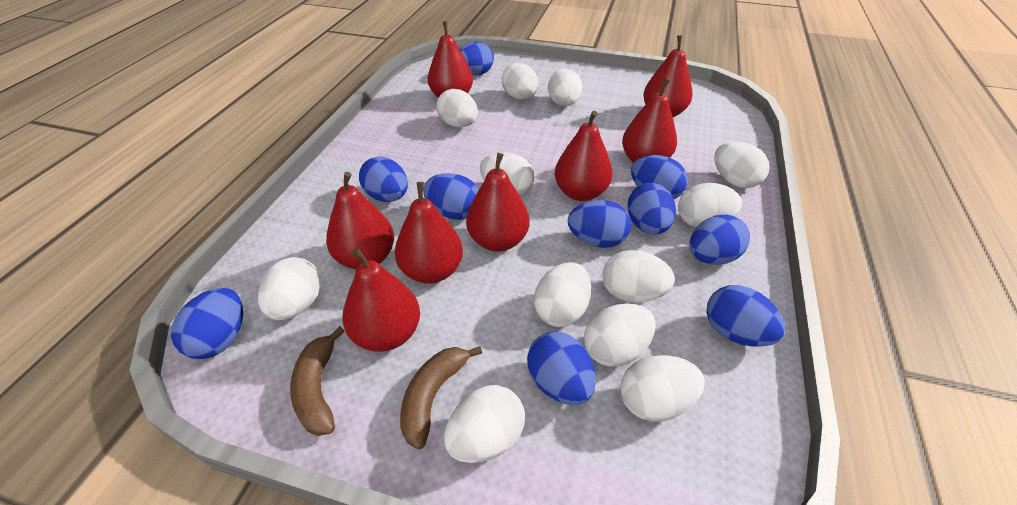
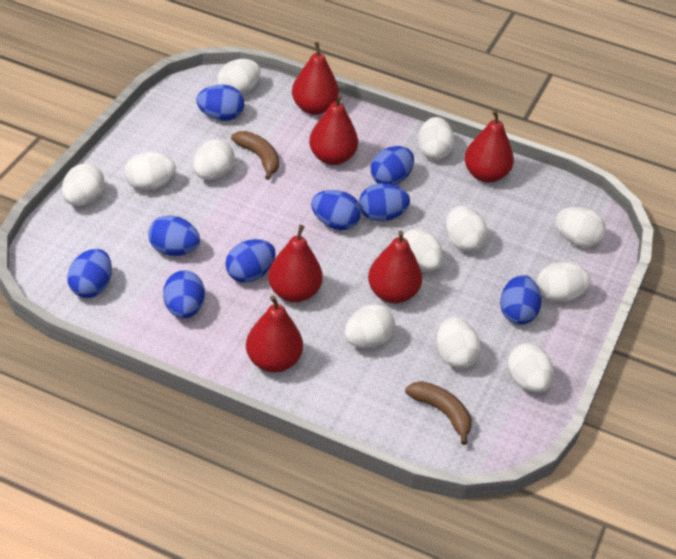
blue egg: 10 -> 9
red pear: 8 -> 6

